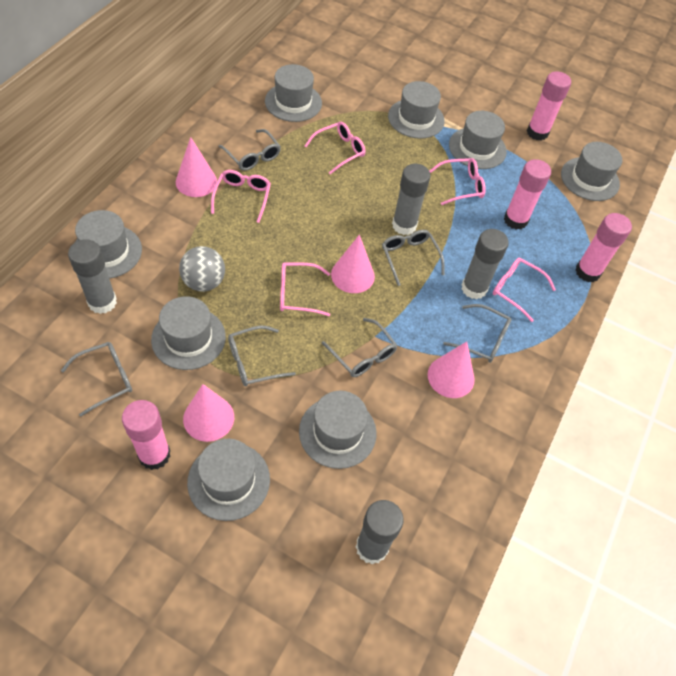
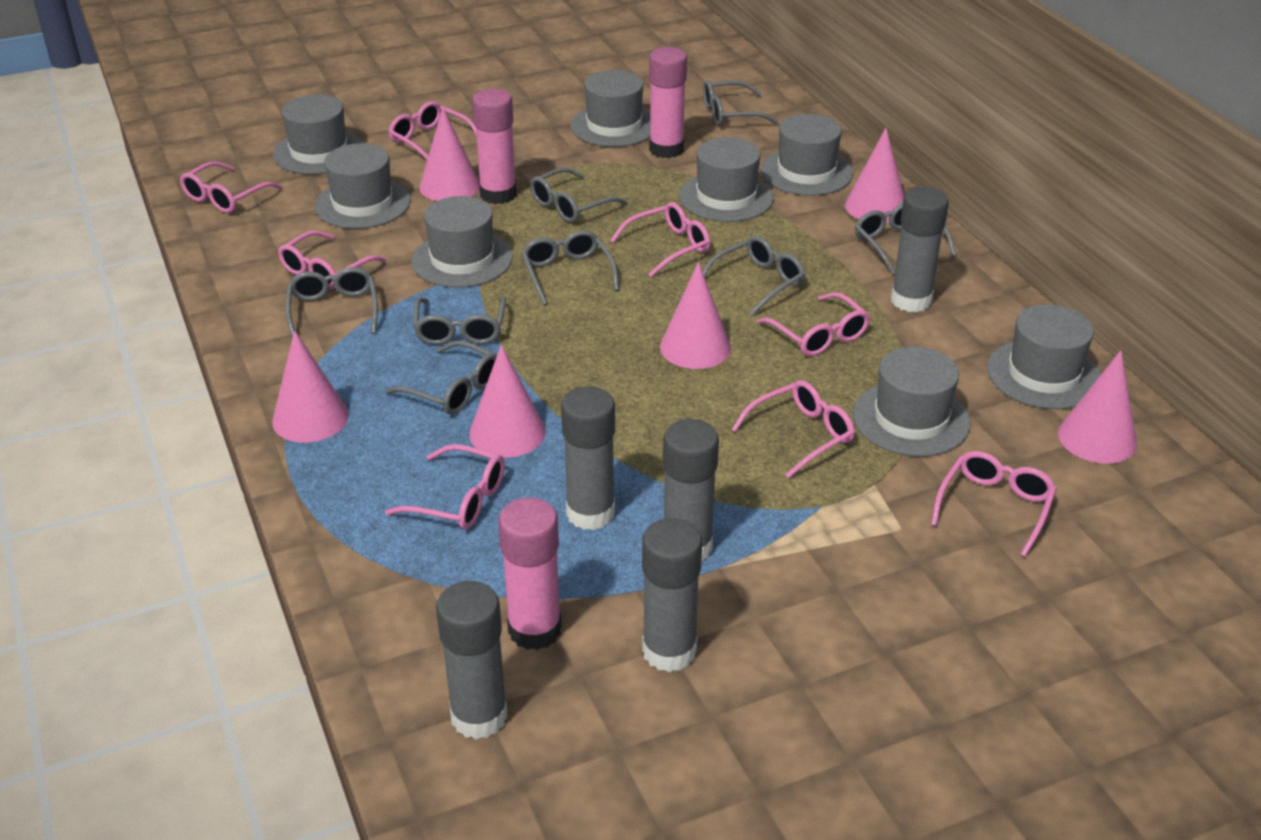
grey ball: 1 -> 0
grey glasses: 6 -> 8
grey glue stick: 4 -> 5
pink cone: 4 -> 6
pink glasses: 5 -> 8
pink glue stick: 4 -> 3

